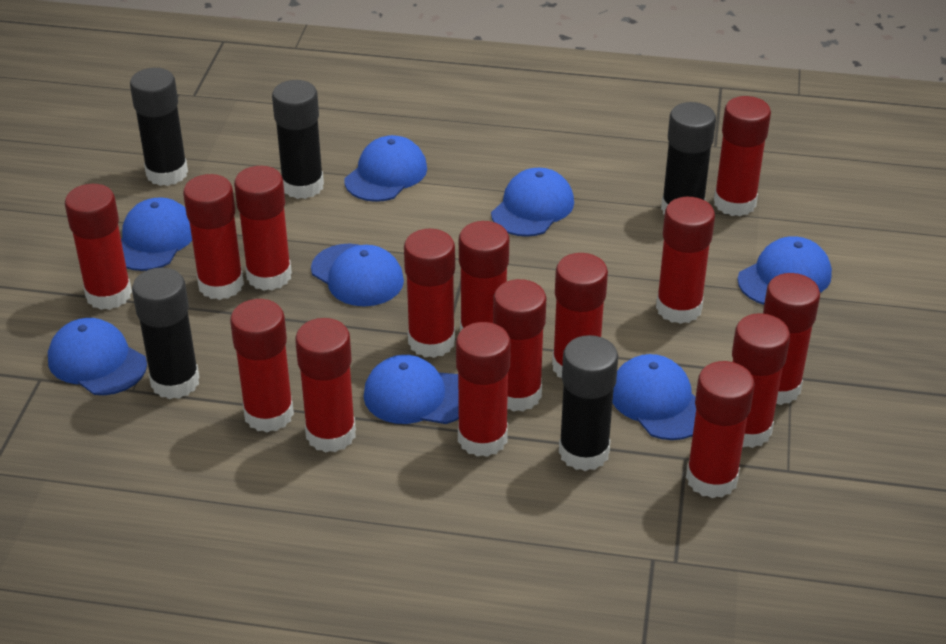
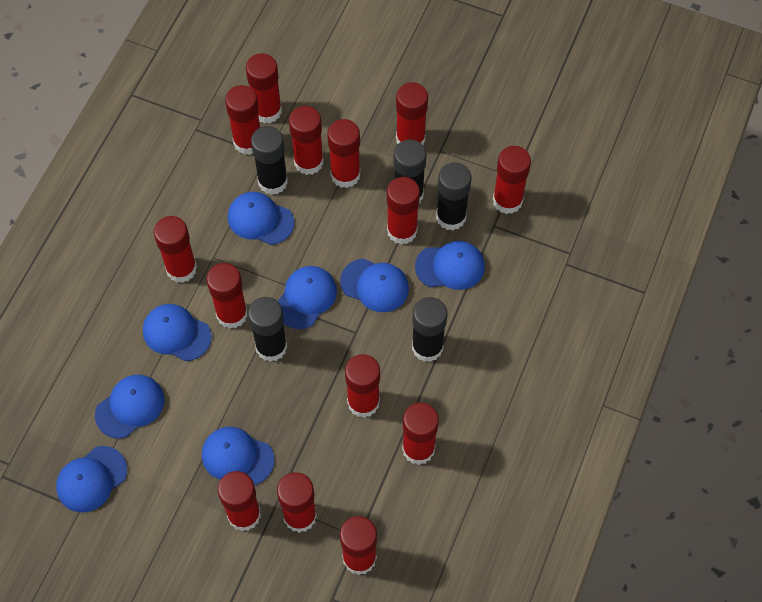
red glue stick: 15 -> 14

